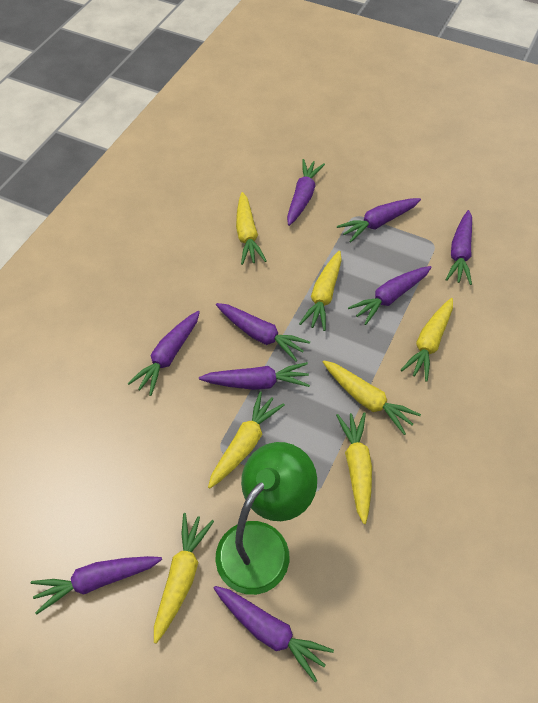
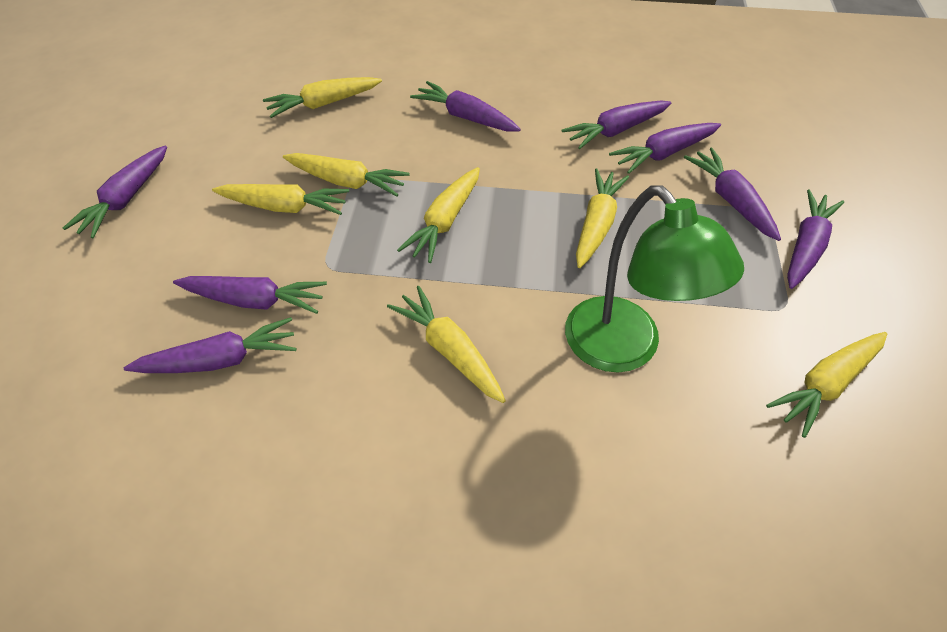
purple carrot: 9 -> 8

